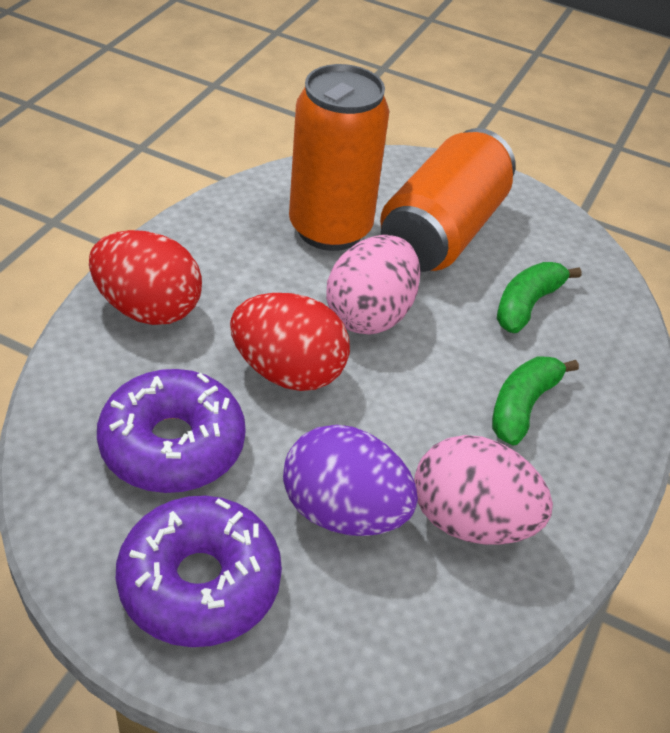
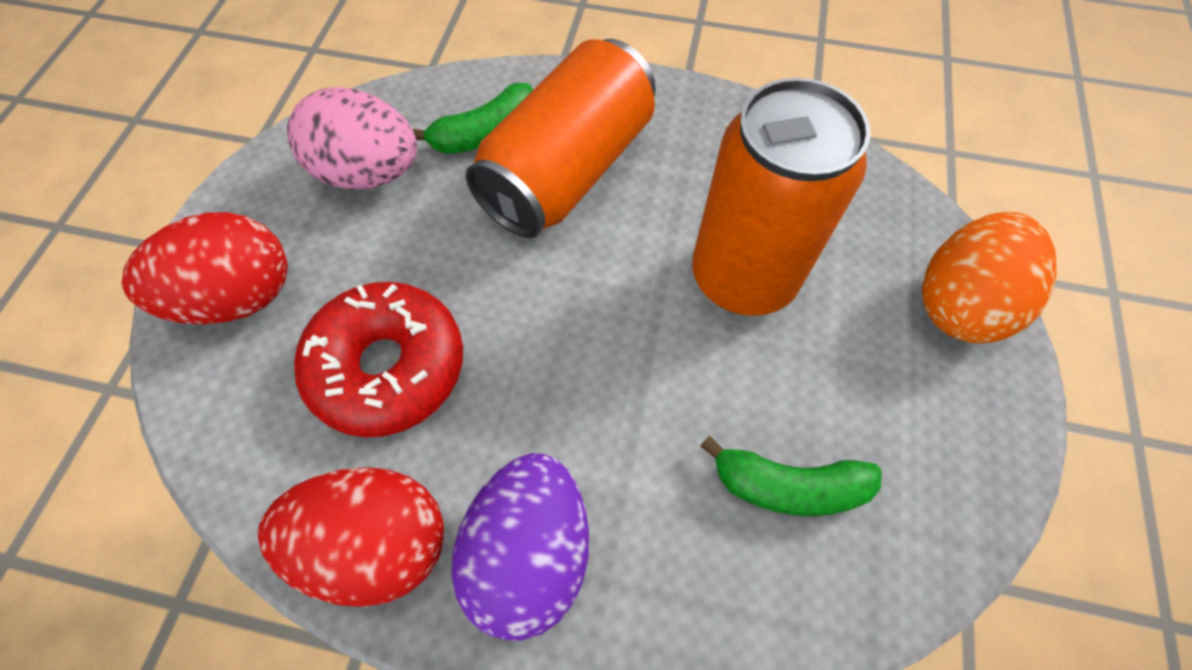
orange egg: 0 -> 1
pink egg: 2 -> 1
purple donut: 2 -> 0
red donut: 0 -> 1

